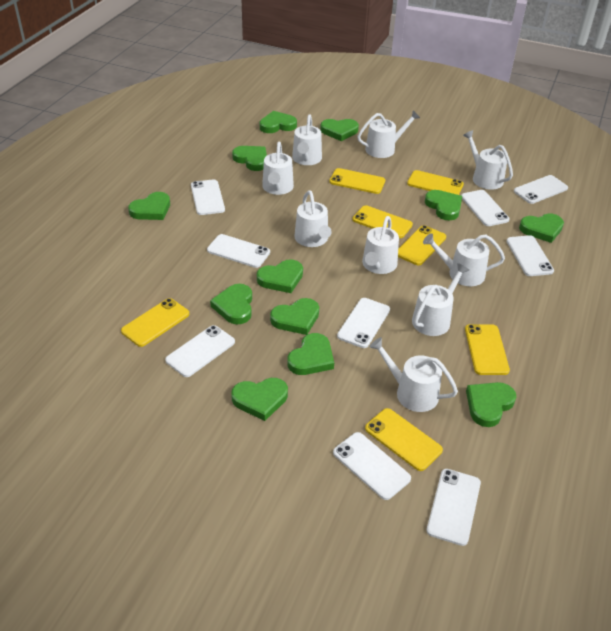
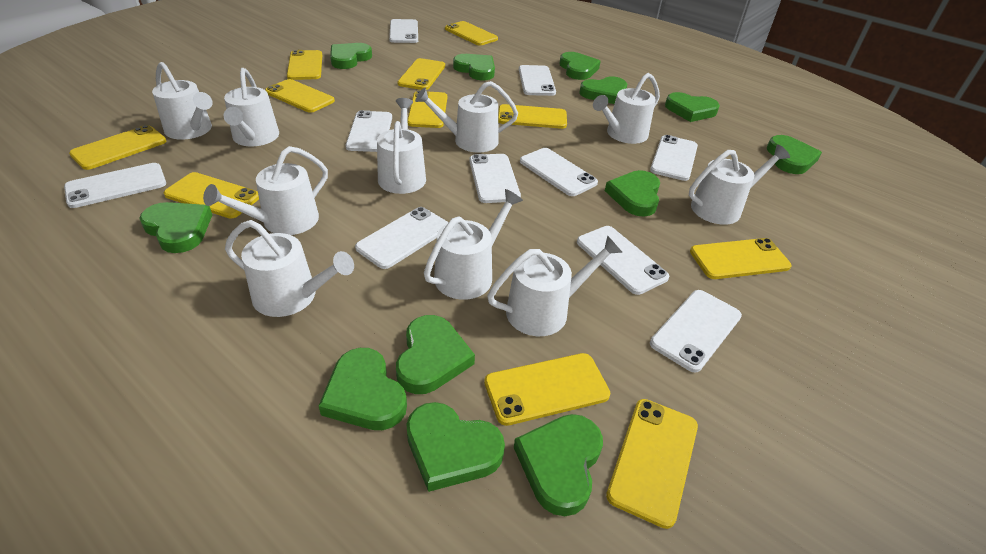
white phone: 9 -> 10
white watering can: 9 -> 10
yellow phone: 7 -> 11

